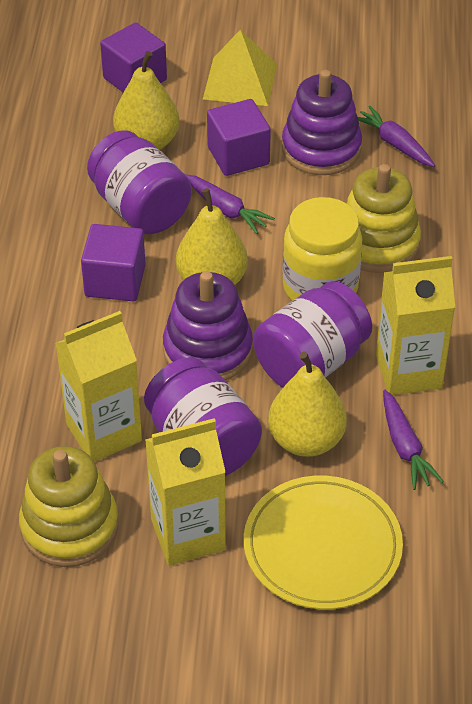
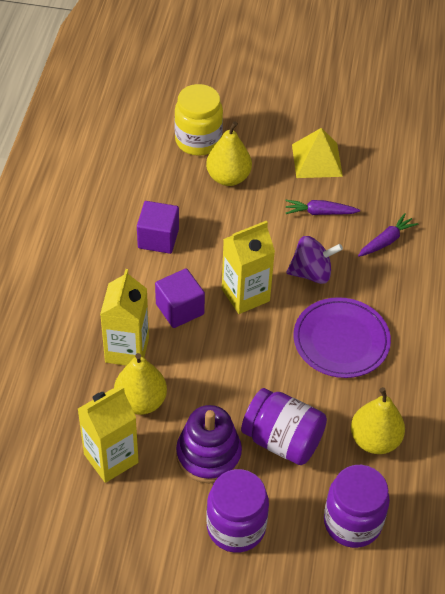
purple carrot: 3 -> 2
purple cube: 3 -> 2
purple plate: 0 -> 1
purple spinning top: 0 -> 1
purple stacking toy: 2 -> 1
yellow plate: 1 -> 0
yellow stacking toy: 2 -> 0

